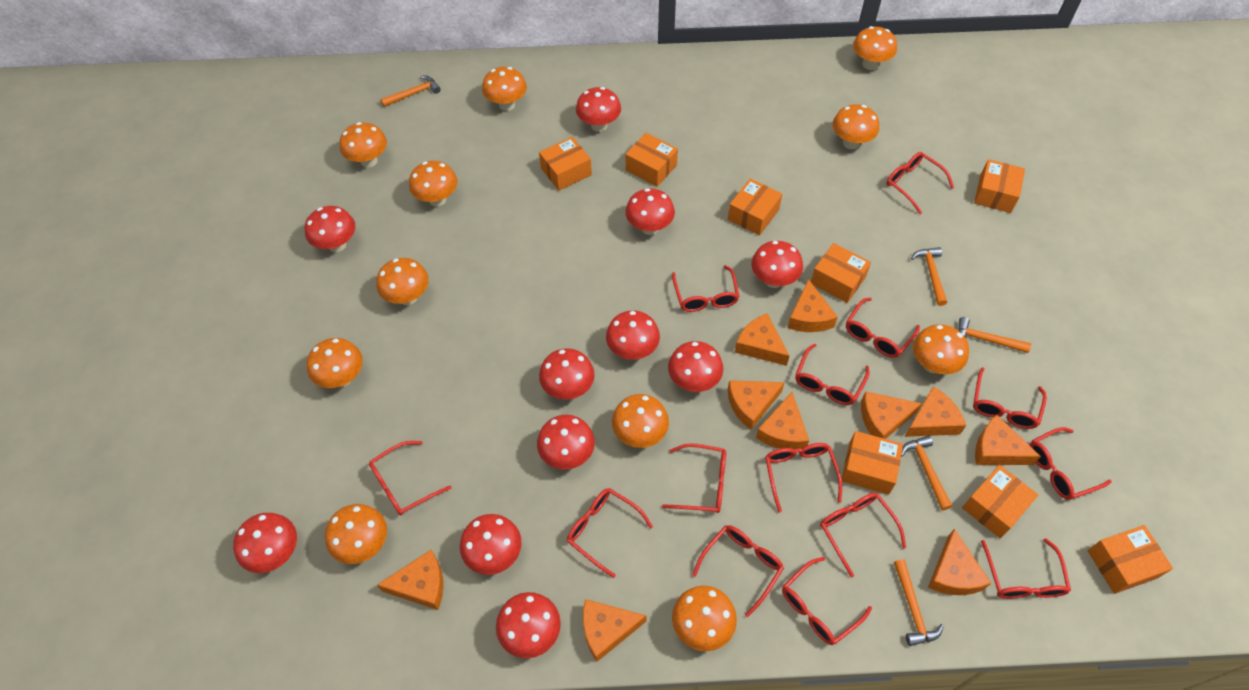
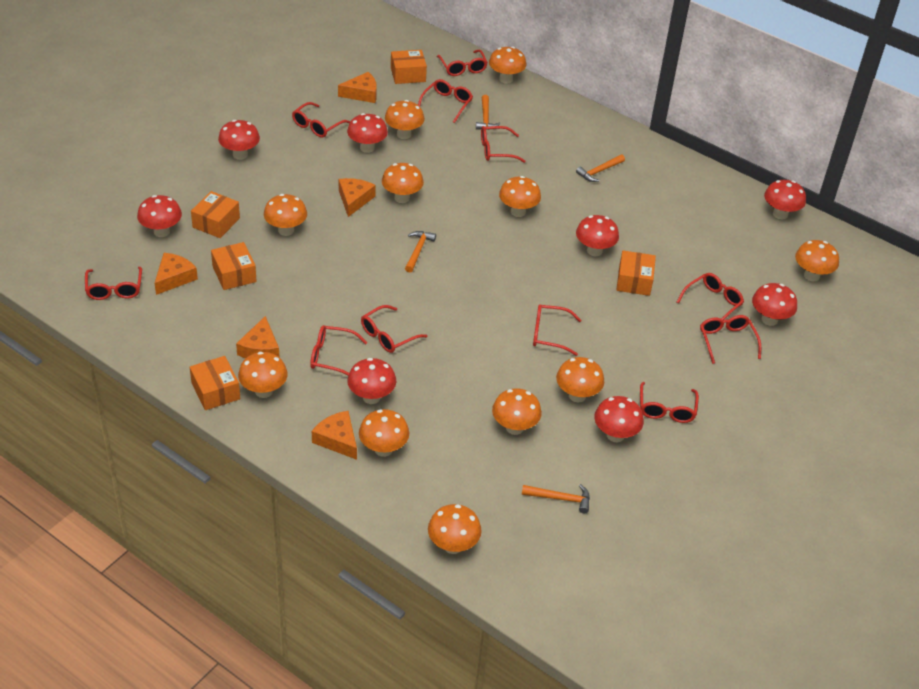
orange box: 8 -> 5
orange cheese: 10 -> 5
orange hammer: 5 -> 4
red glasses: 14 -> 11
red mushroom: 11 -> 8

